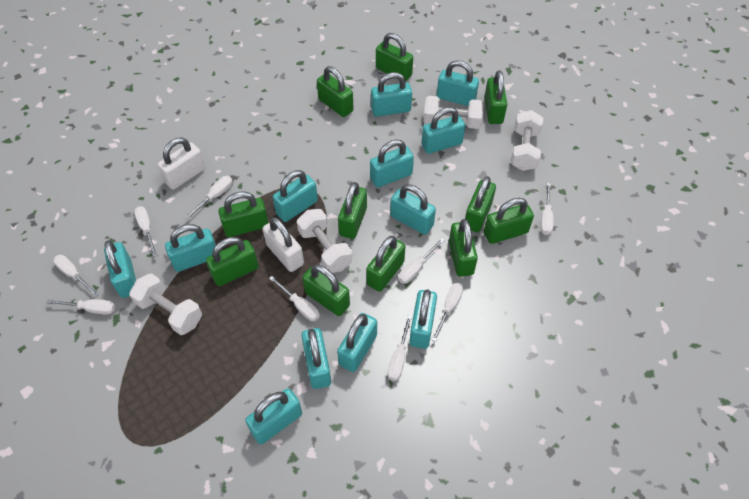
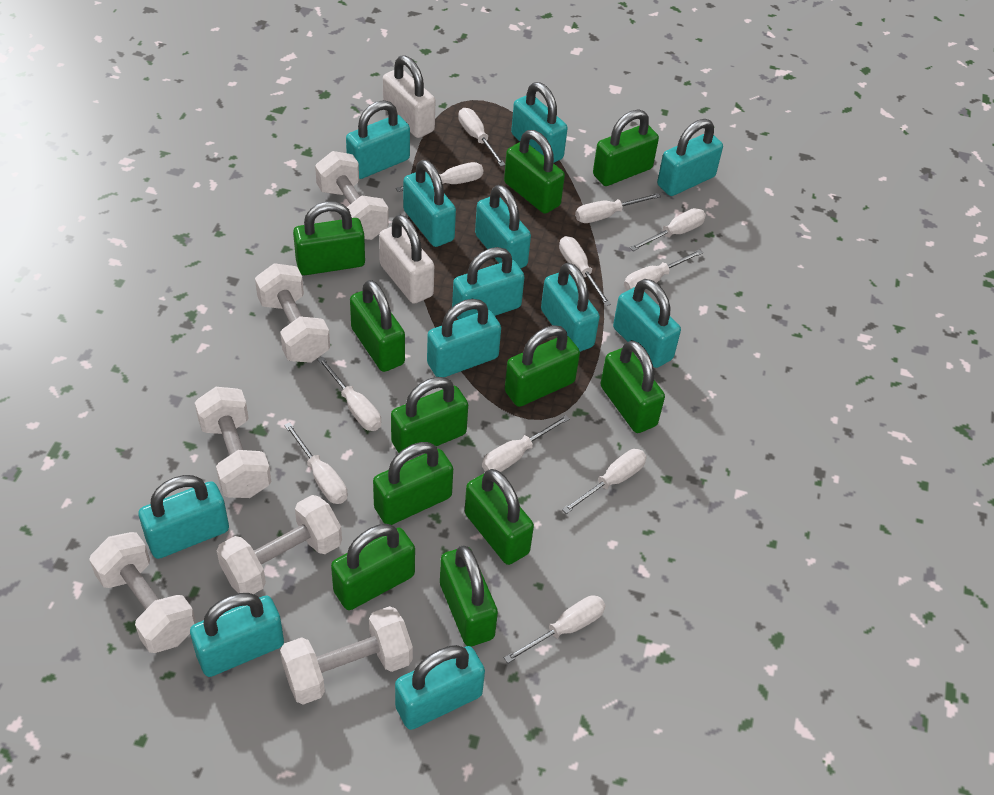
white dumbbell: 4 -> 6
white screwdriver: 9 -> 11

